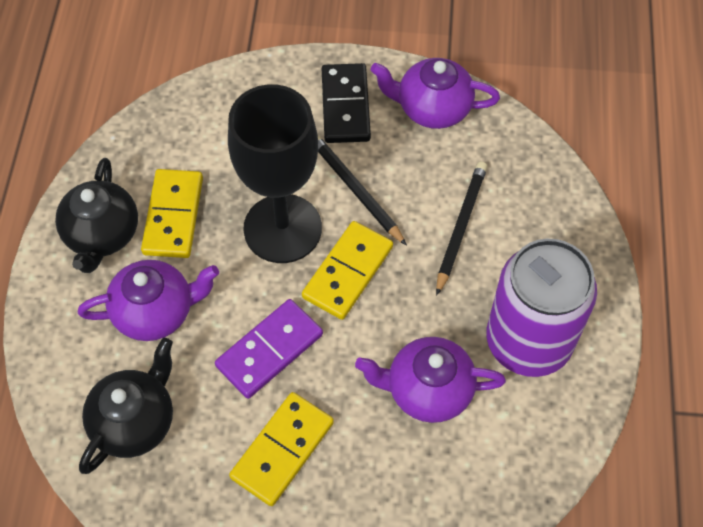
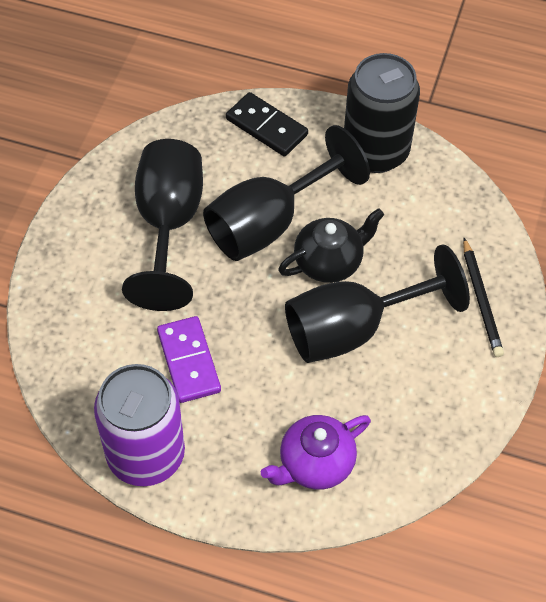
black can: 0 -> 1
black goblet: 1 -> 3
black pencil: 2 -> 1
black teapot: 2 -> 1
purple teapot: 3 -> 1
yellow domino: 3 -> 0

